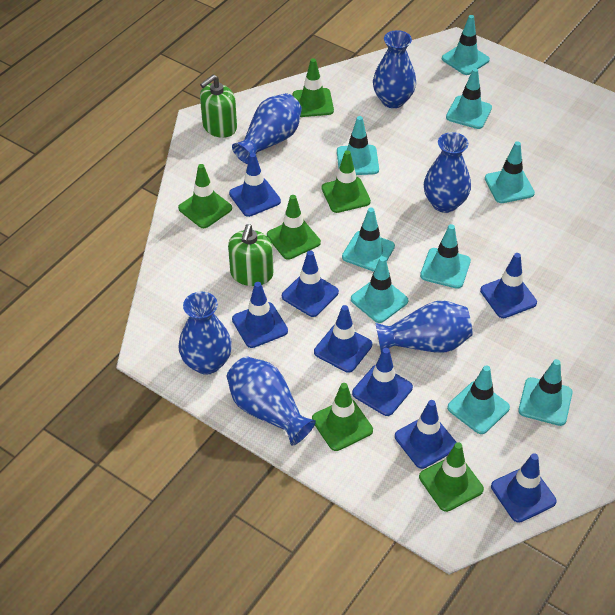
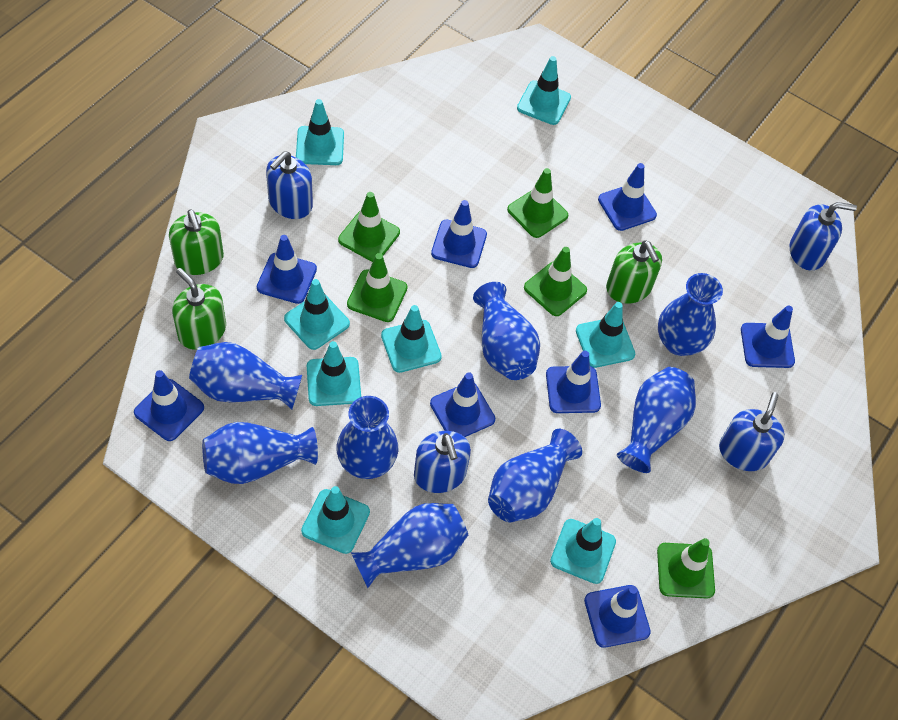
blue soap dispenser: 0 -> 4
blue vase: 6 -> 8
green soap dispenser: 2 -> 3
green traffic cone: 6 -> 5
turquoise traffic cone: 9 -> 8

